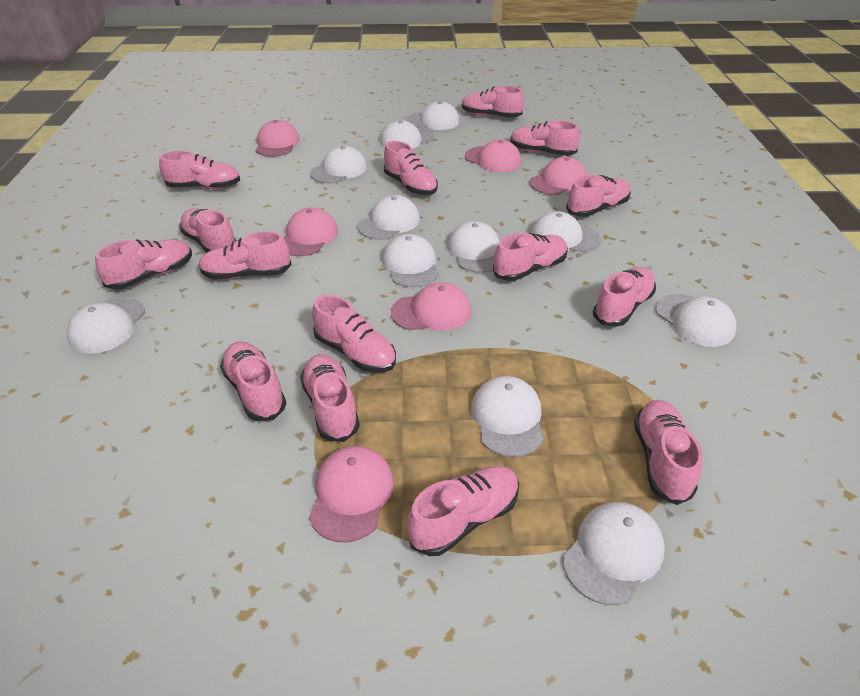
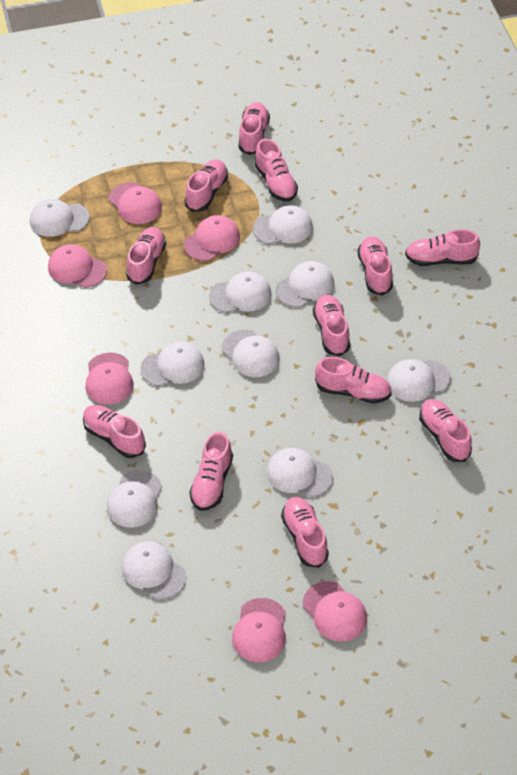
pink shoe: 15 -> 12
white cap: 11 -> 10

